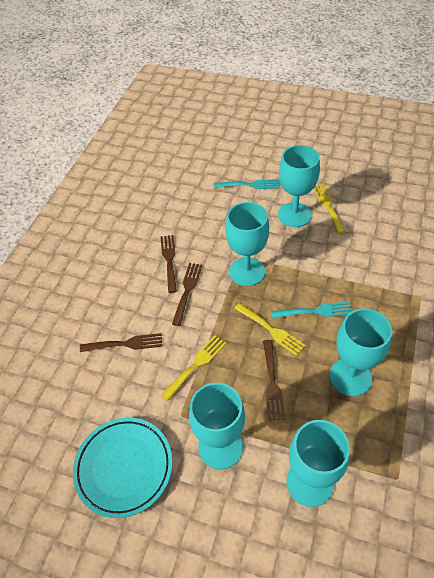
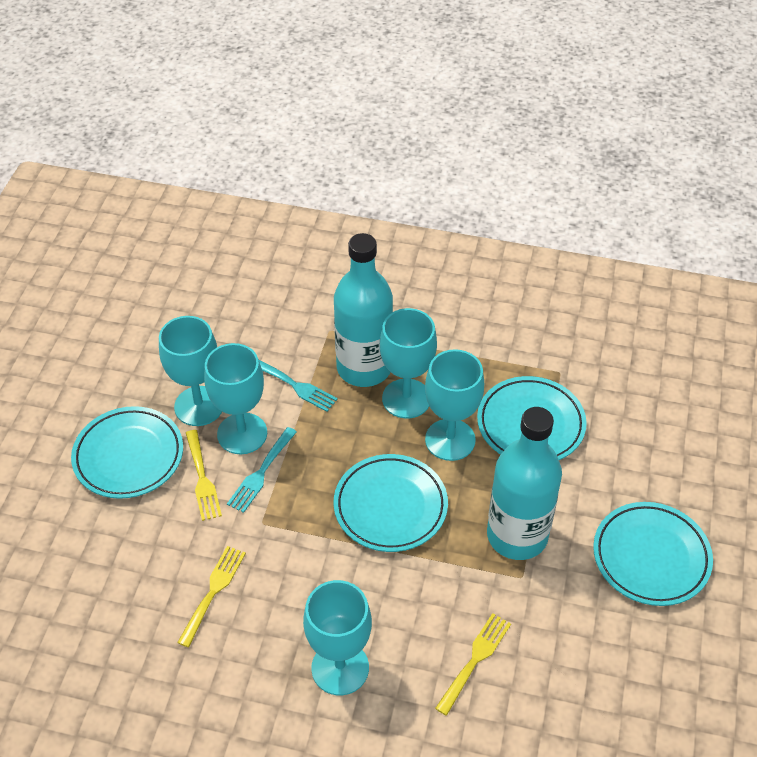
brown fork: 4 -> 0
turquoise bottle: 0 -> 2
turquoise plate: 1 -> 4

